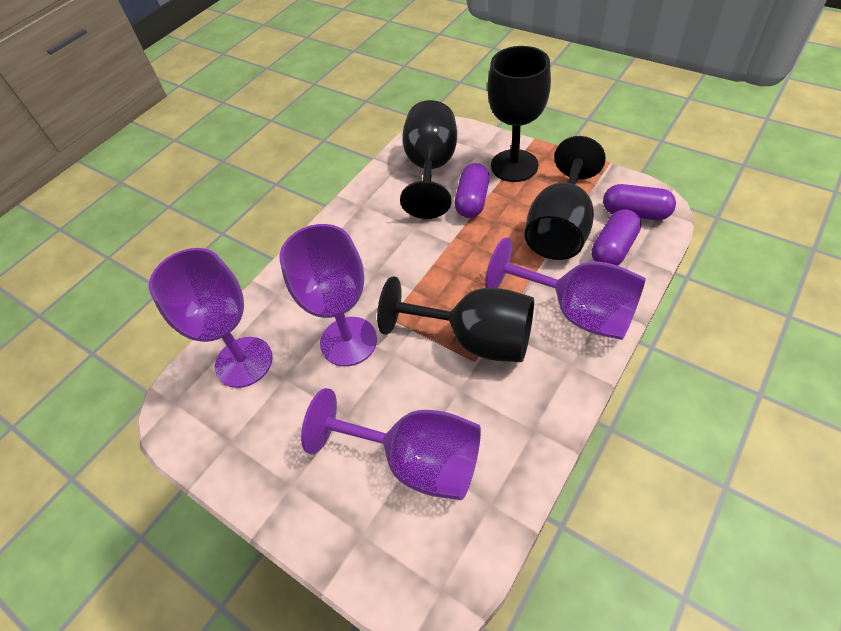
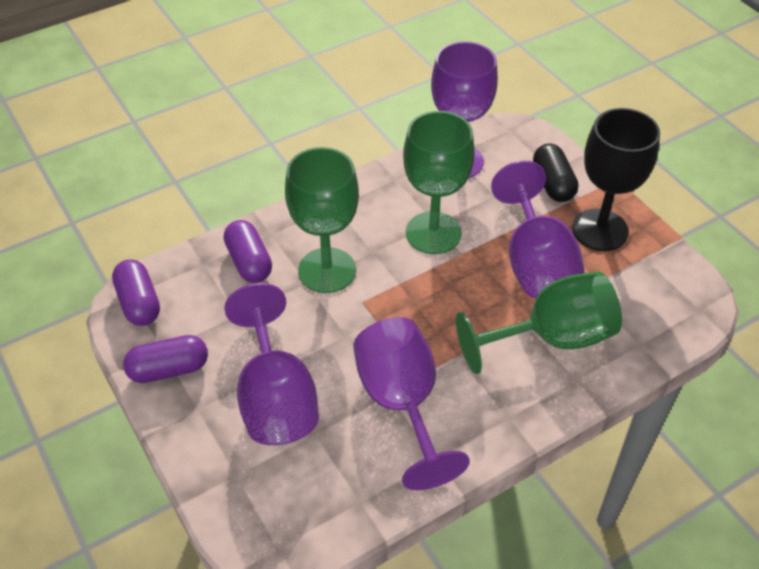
black capsule: 0 -> 1
black goblet: 4 -> 1
green goblet: 0 -> 3

